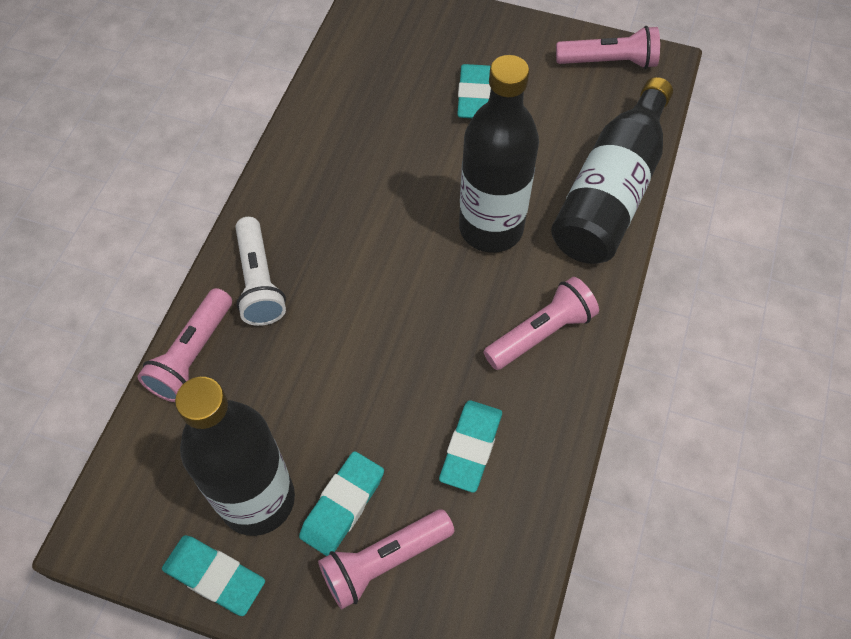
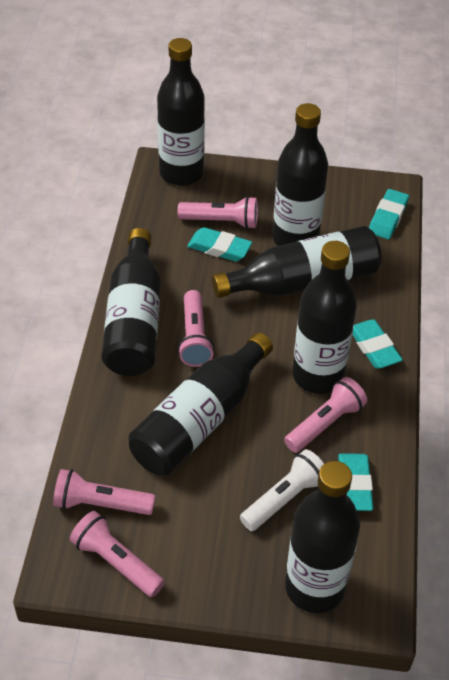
black bottle: 3 -> 7
pink flashlight: 4 -> 5

